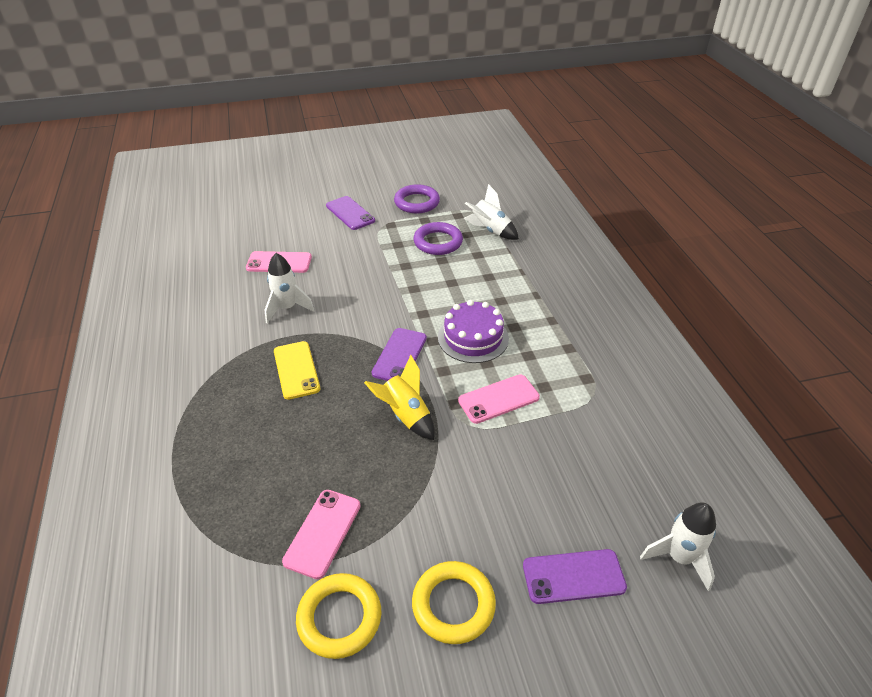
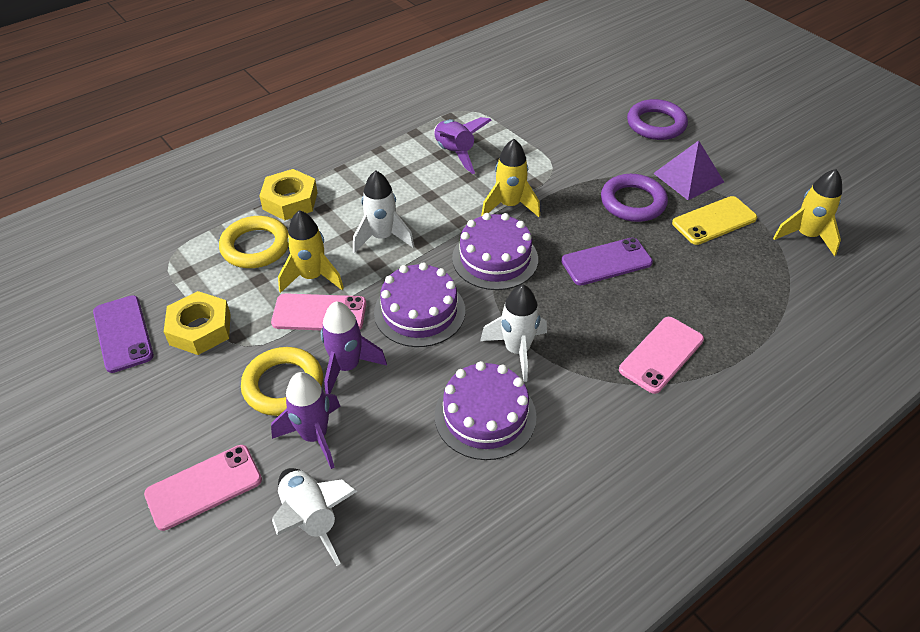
purple cake: 1 -> 3
purple phone: 3 -> 2
purple pyramid: 0 -> 1
purple rocket: 0 -> 3
yellow nut: 0 -> 2
yellow rocket: 1 -> 3

